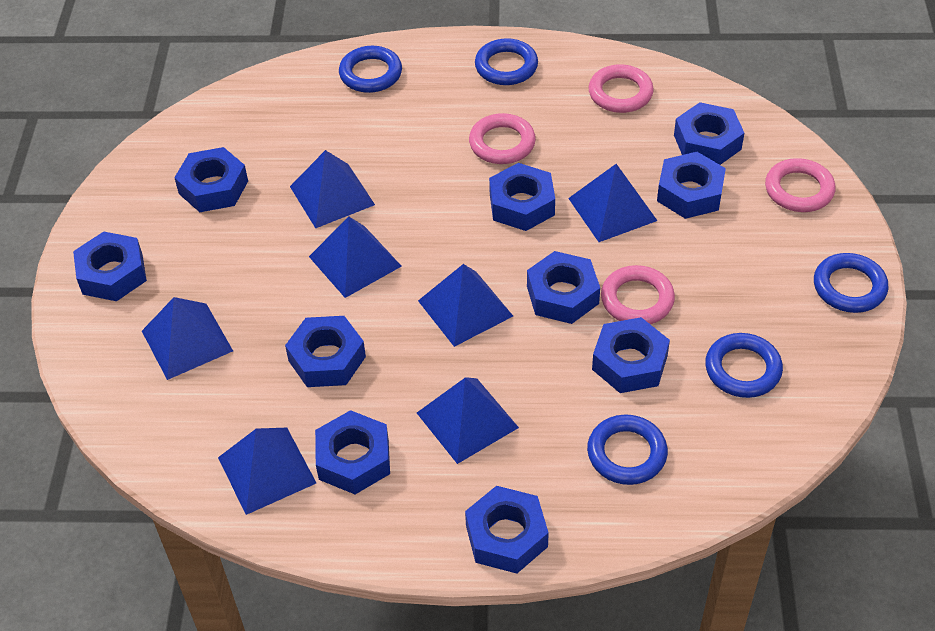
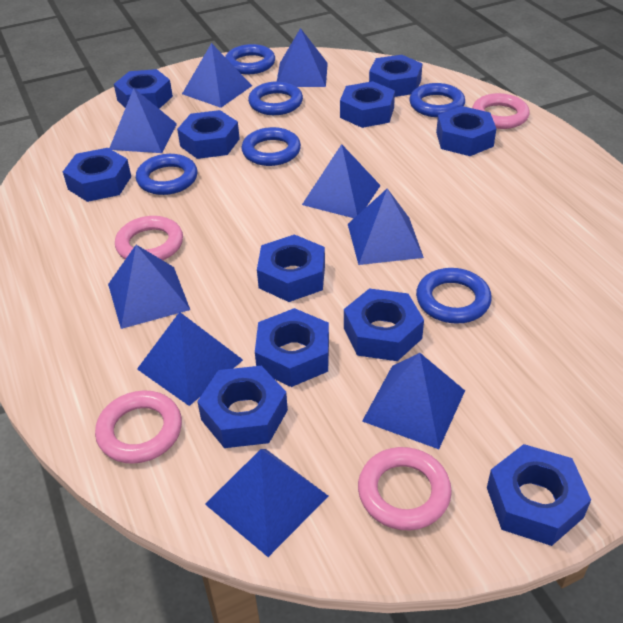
blue nut: 10 -> 11
blue pyramid: 7 -> 9
blue ring: 5 -> 6

